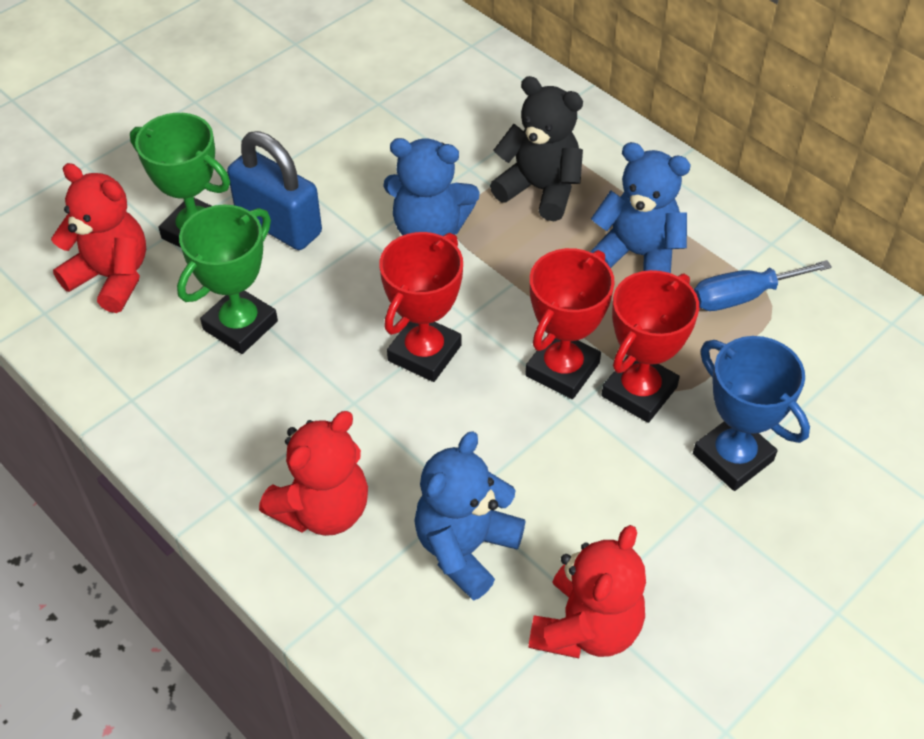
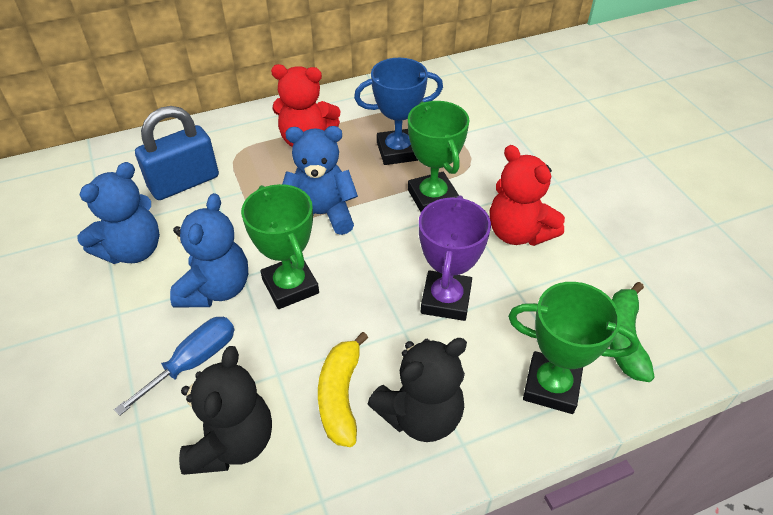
black teddy bear: 1 -> 2
green banana: 0 -> 1
green trophy: 2 -> 3
purple trophy: 0 -> 1
red teddy bear: 3 -> 2
red trophy: 3 -> 0
yellow banana: 0 -> 1

